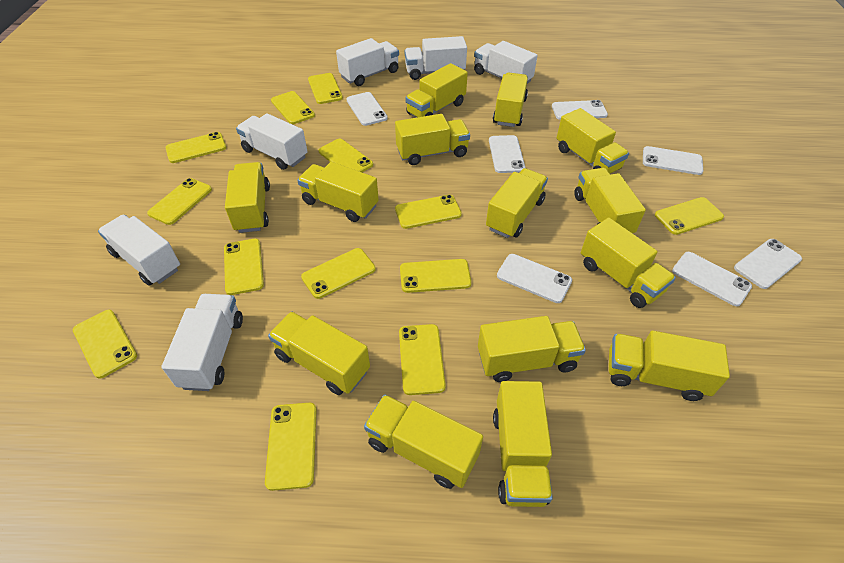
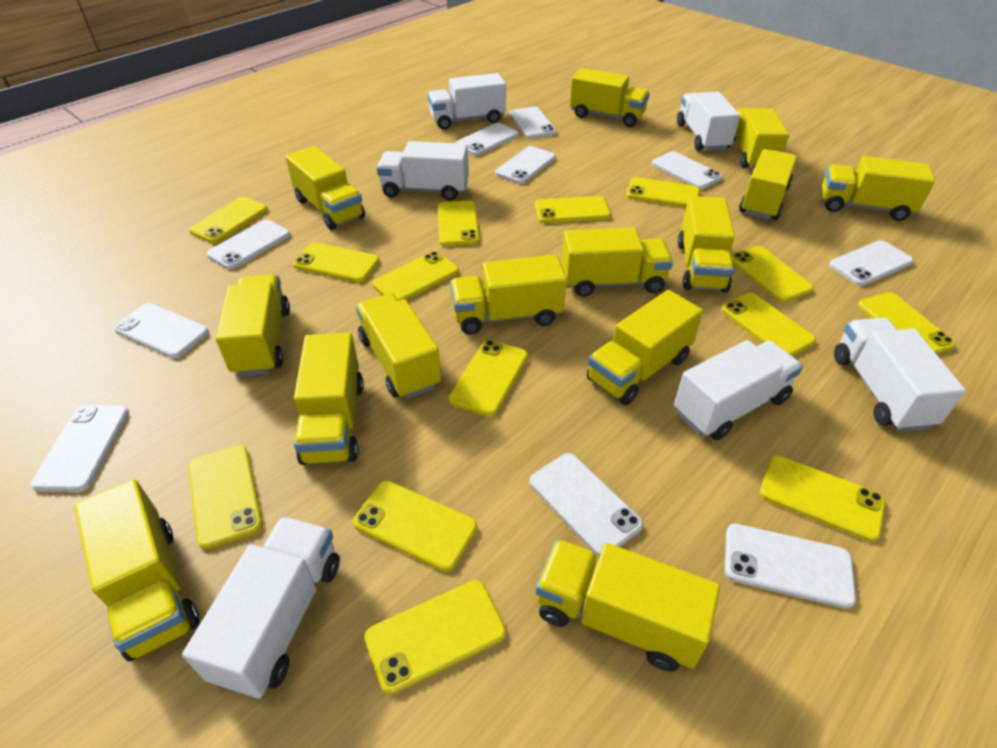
white phone: 7 -> 10
yellow phone: 13 -> 14

